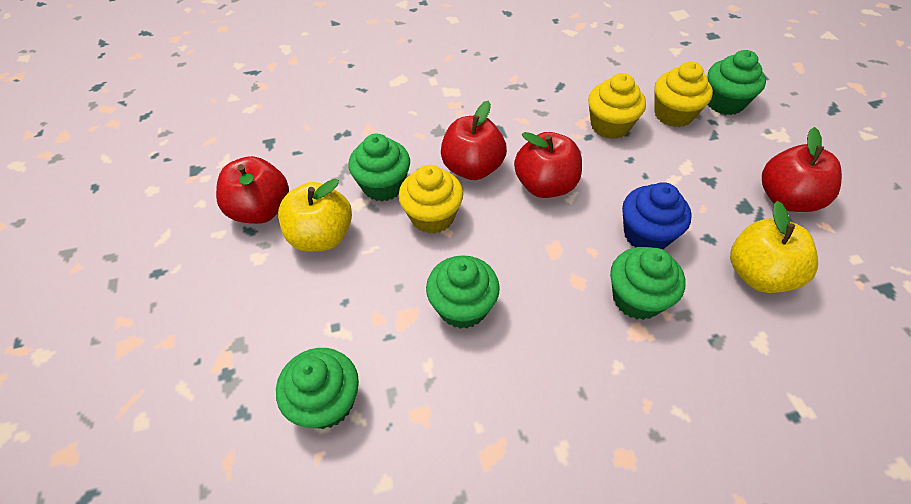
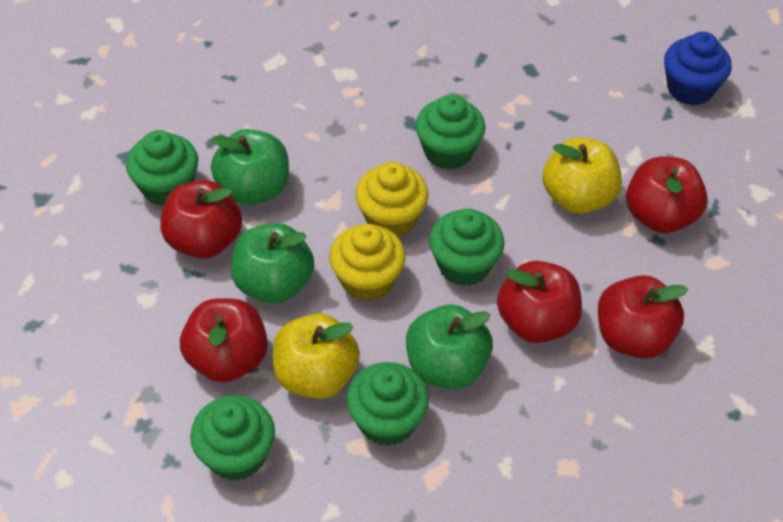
green apple: 0 -> 3
red apple: 4 -> 5
yellow cupcake: 3 -> 2

